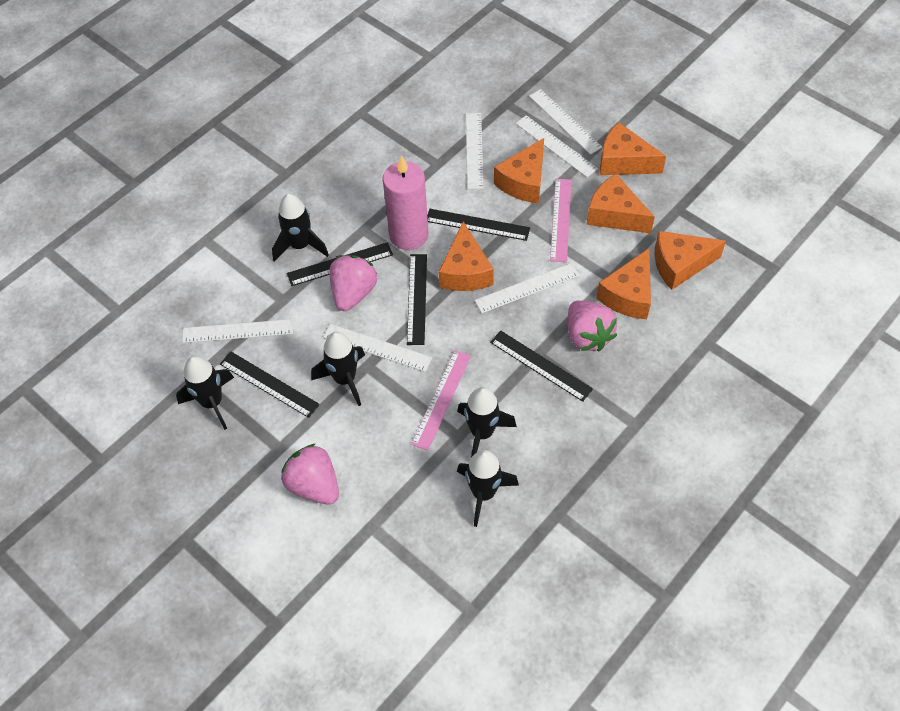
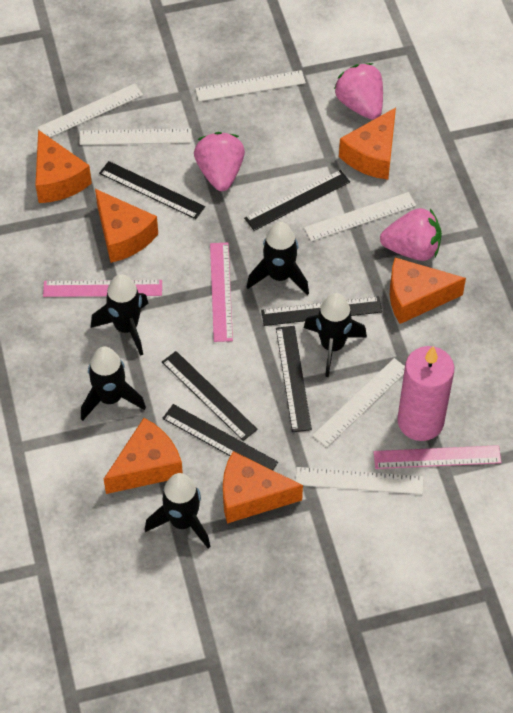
black ruler: 5 -> 6
pink ruler: 2 -> 3

